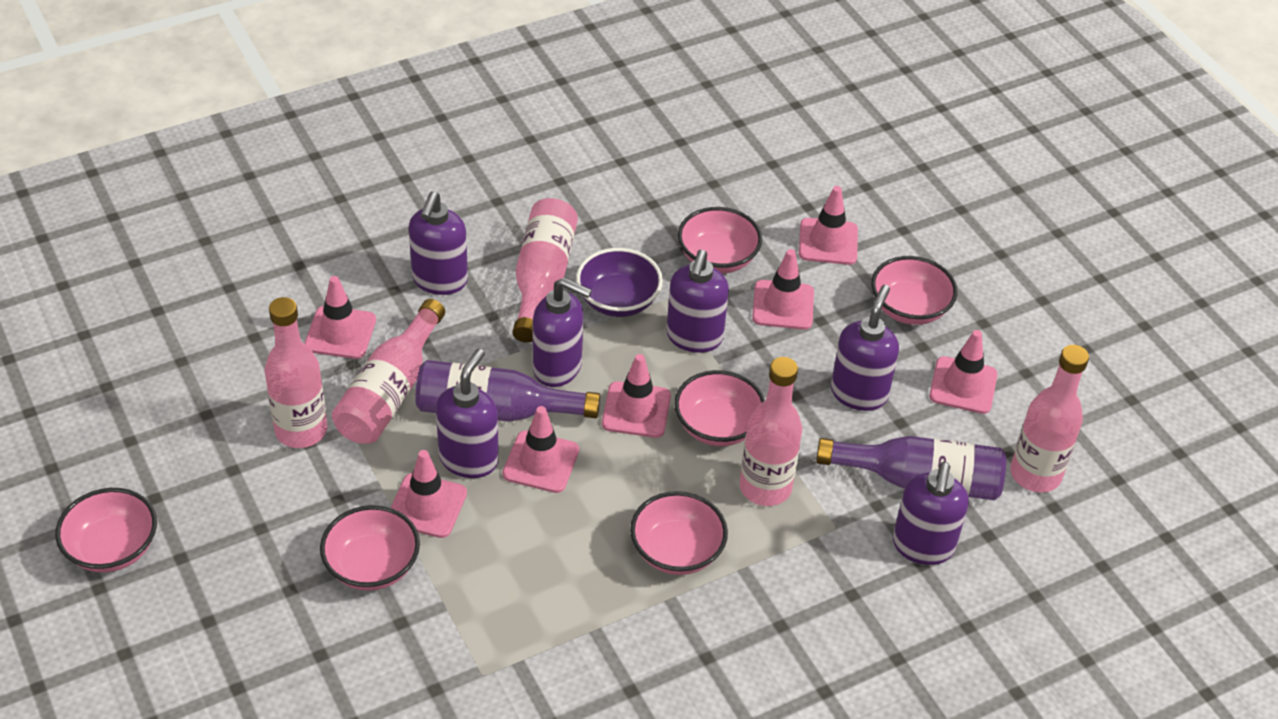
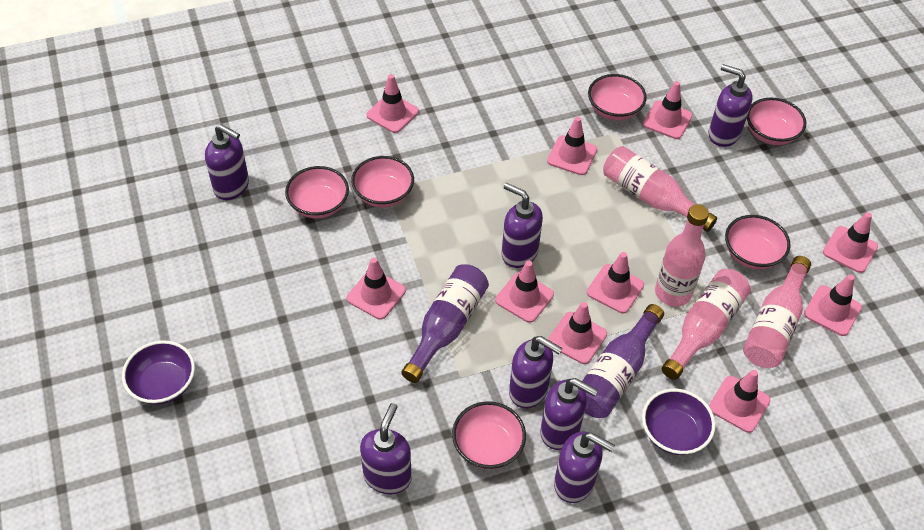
pink bottle: 5 -> 4
pink traffic cone: 7 -> 10
purple bowl: 1 -> 2
purple soap dispenser: 6 -> 7

